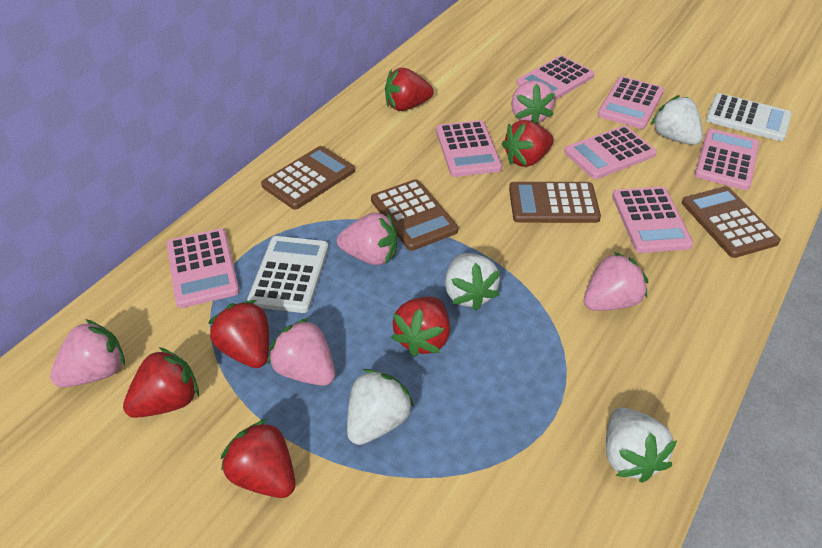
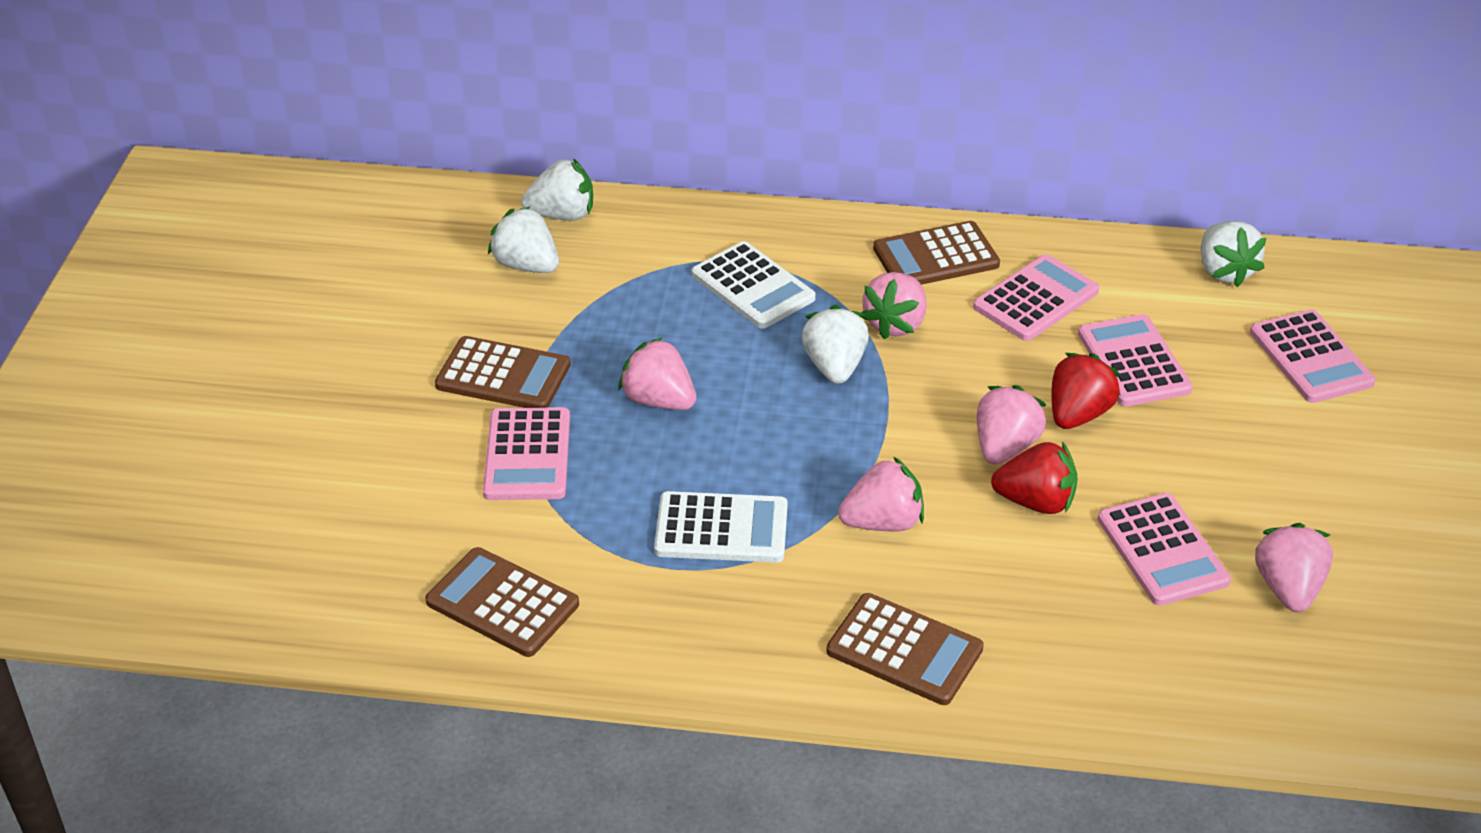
pink calculator: 7 -> 5
red strawberry: 6 -> 2

